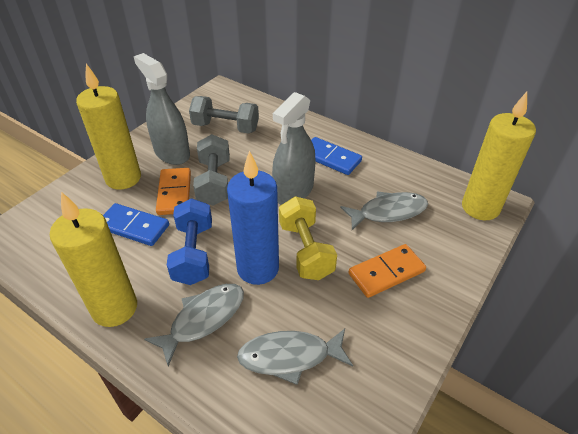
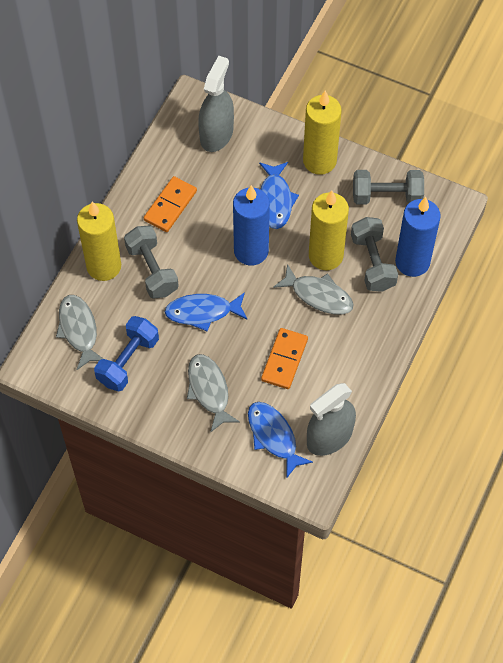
blue candle: 1 -> 2
blue domino: 2 -> 0
blue fish: 0 -> 3
grey dumbbell: 2 -> 3
yellow dumbbell: 1 -> 0

